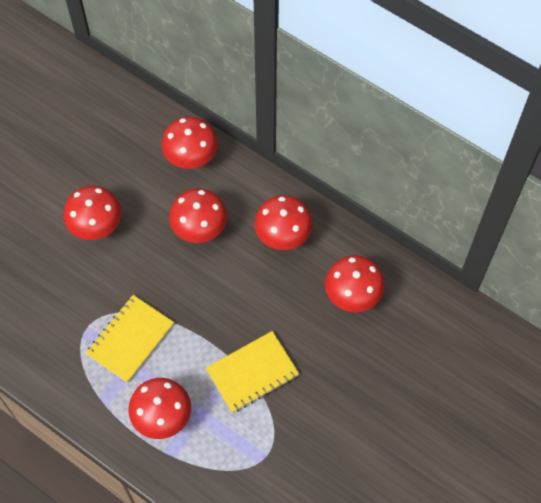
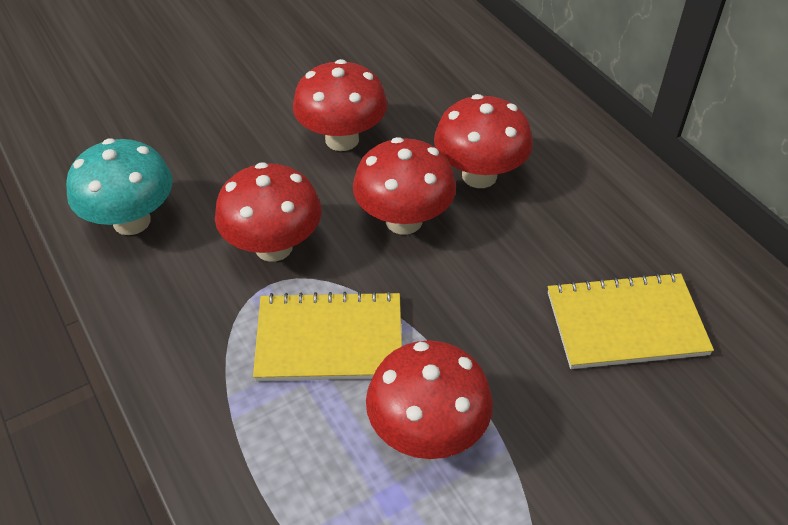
red mushroom: 6 -> 5
turquoise mushroom: 0 -> 1

